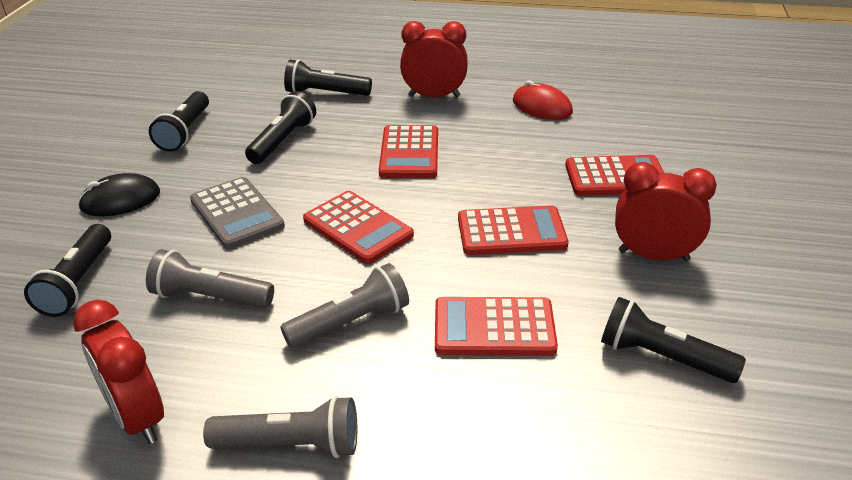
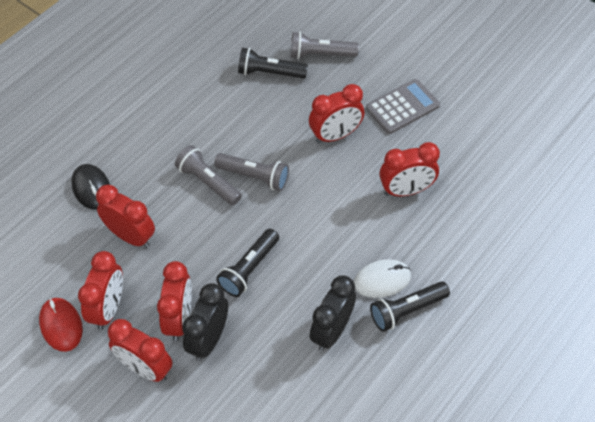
black clock: 0 -> 2
black flashlight: 5 -> 3
red calculator: 5 -> 0
red clock: 3 -> 6
white mouse: 0 -> 1

